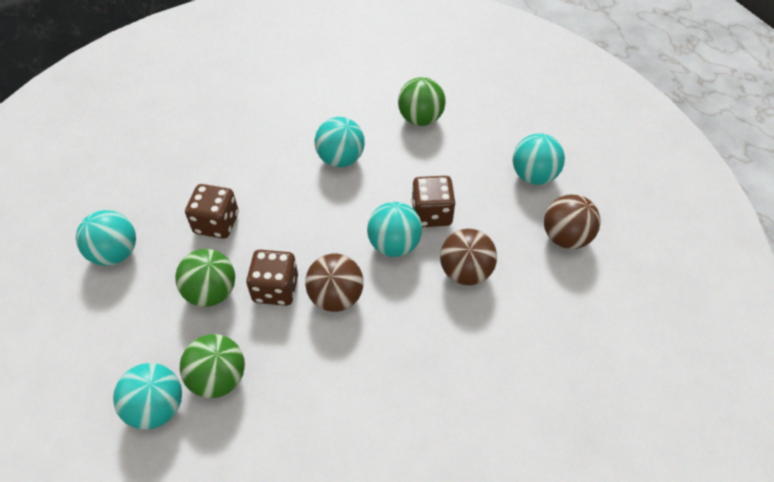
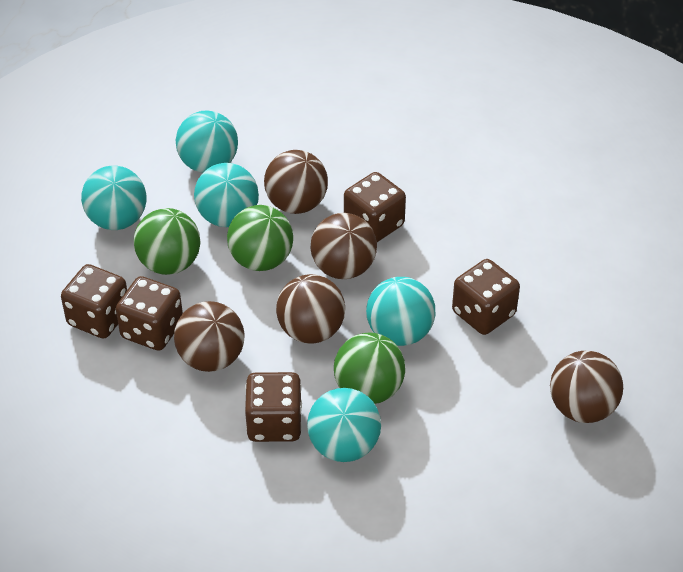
brown ball: 3 -> 5
brown dice: 3 -> 5

